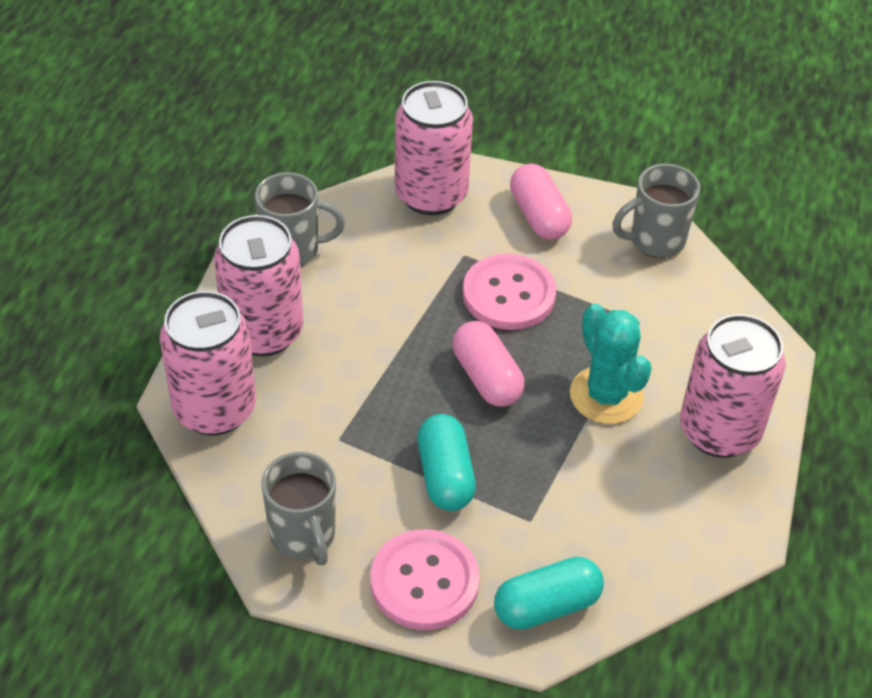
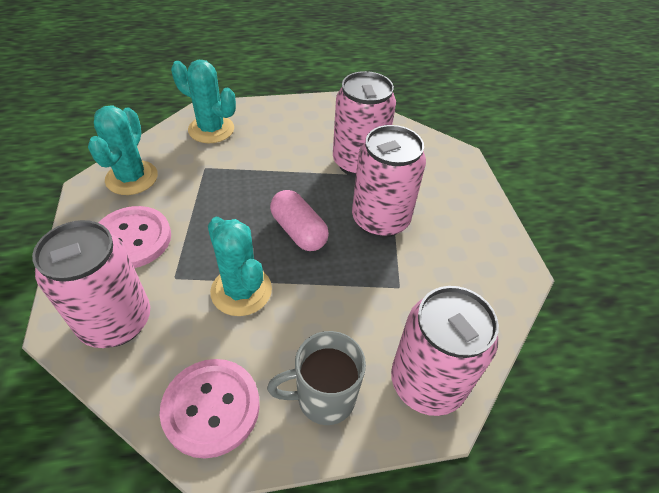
grey mug: 3 -> 1
pink capsule: 2 -> 1
turquoise cactus: 1 -> 3
turquoise capsule: 2 -> 0

